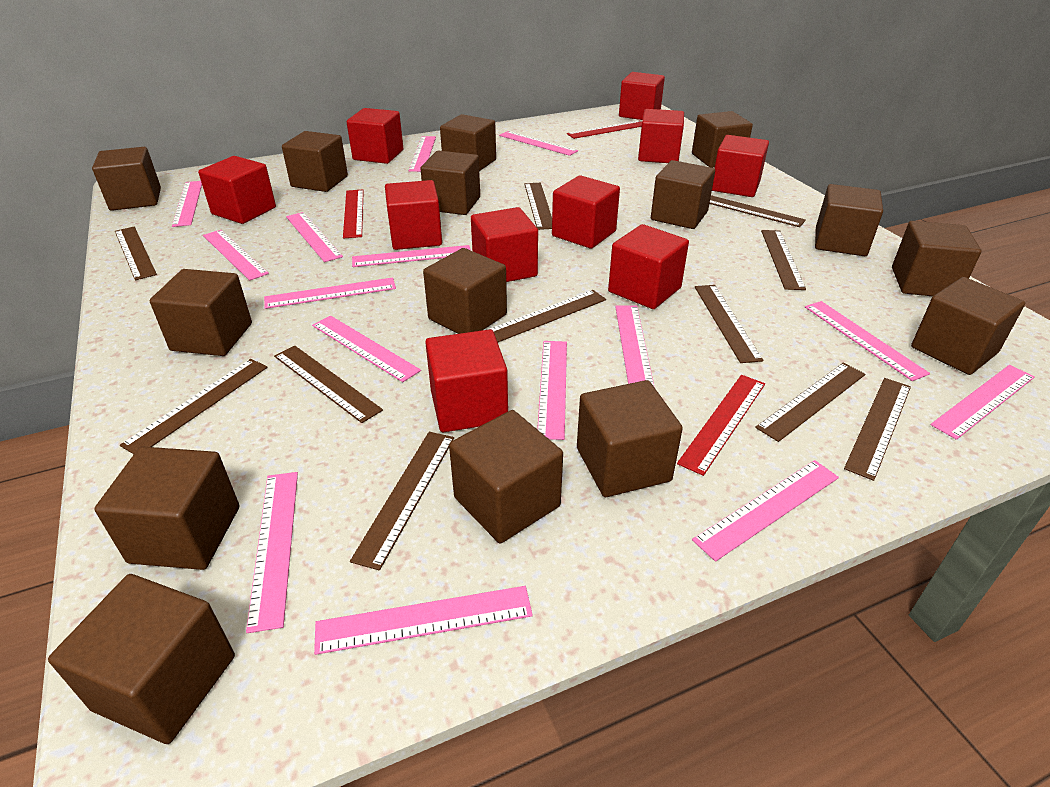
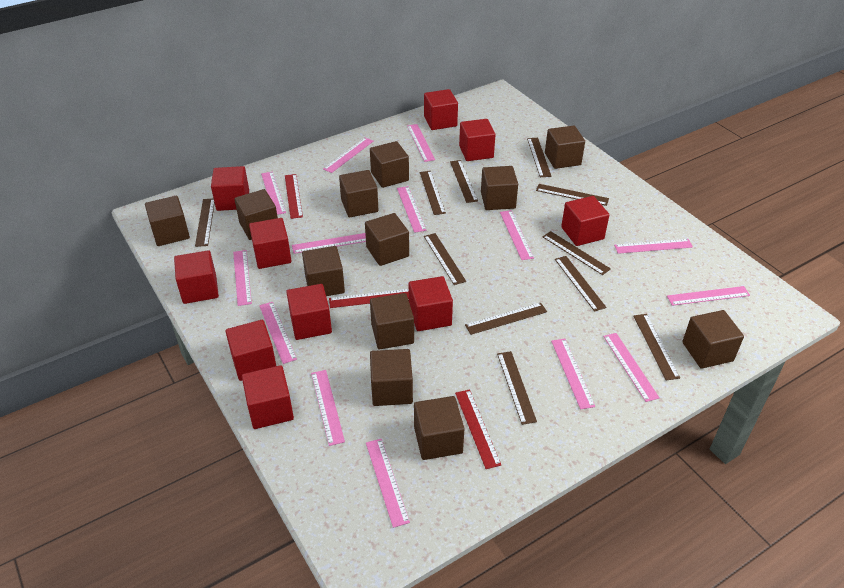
brown cube: 15 -> 12
pink ruler: 15 -> 14

